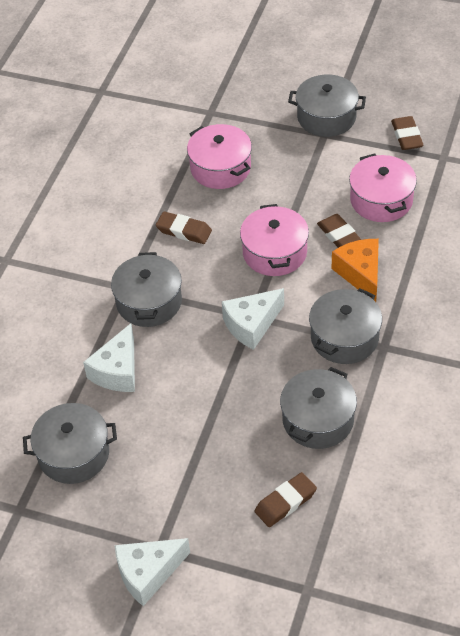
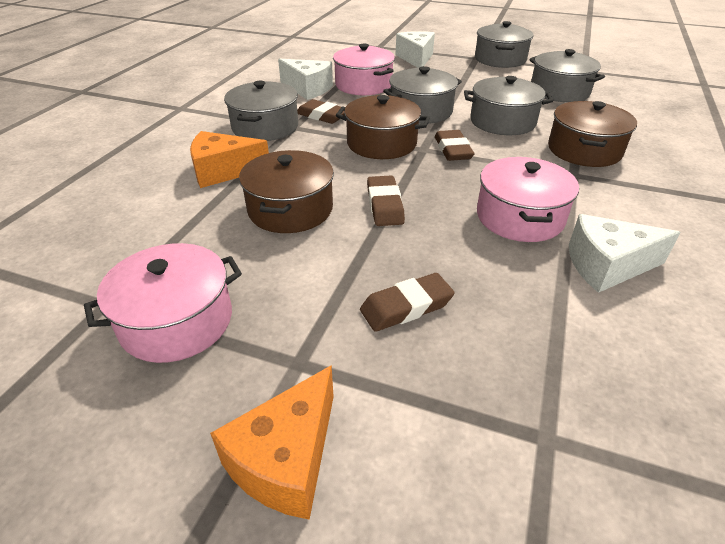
brown pot: 0 -> 3
orange cheese: 1 -> 2

